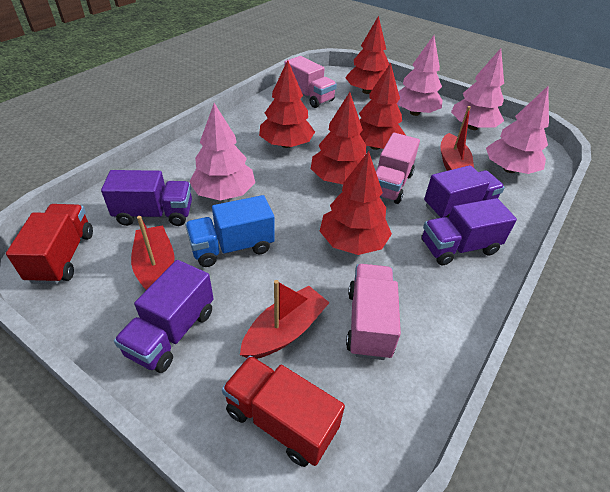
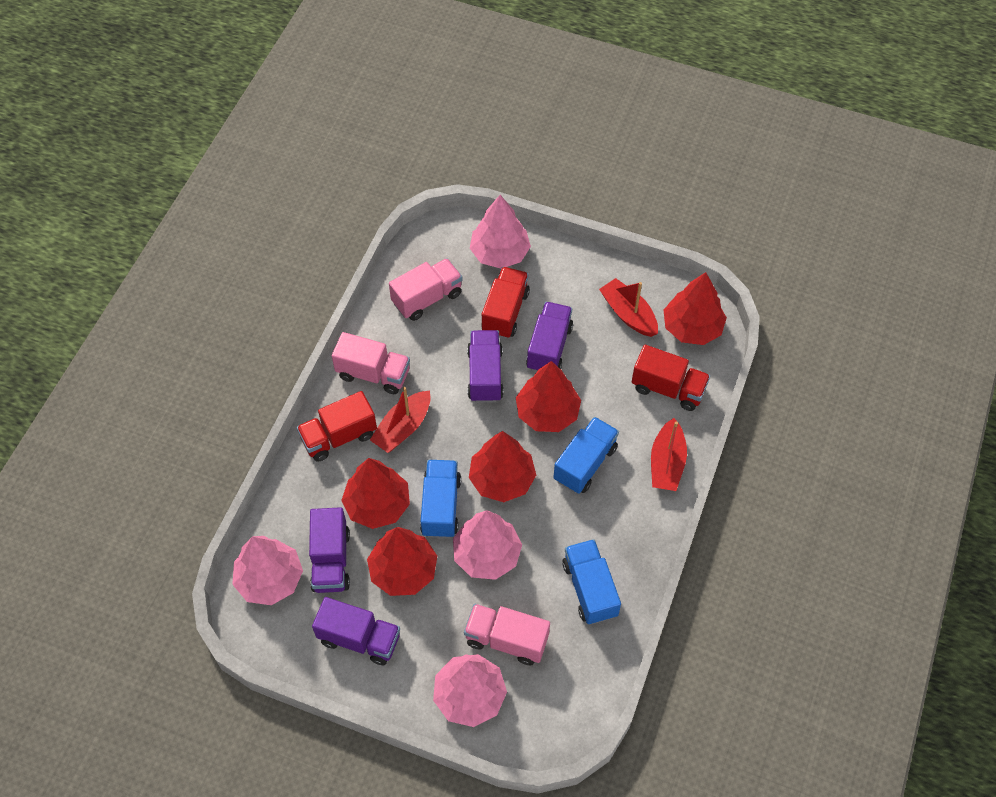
blue truck: 1 -> 3
red truck: 2 -> 3

